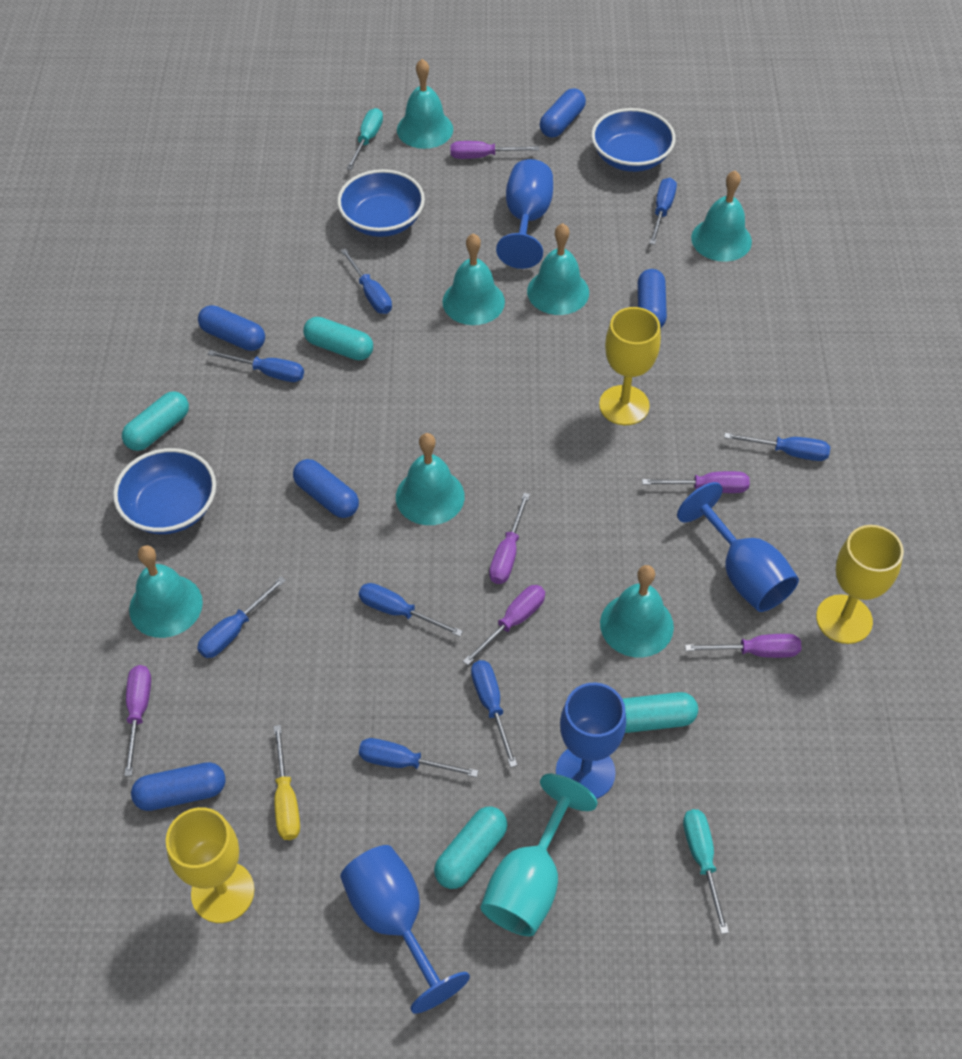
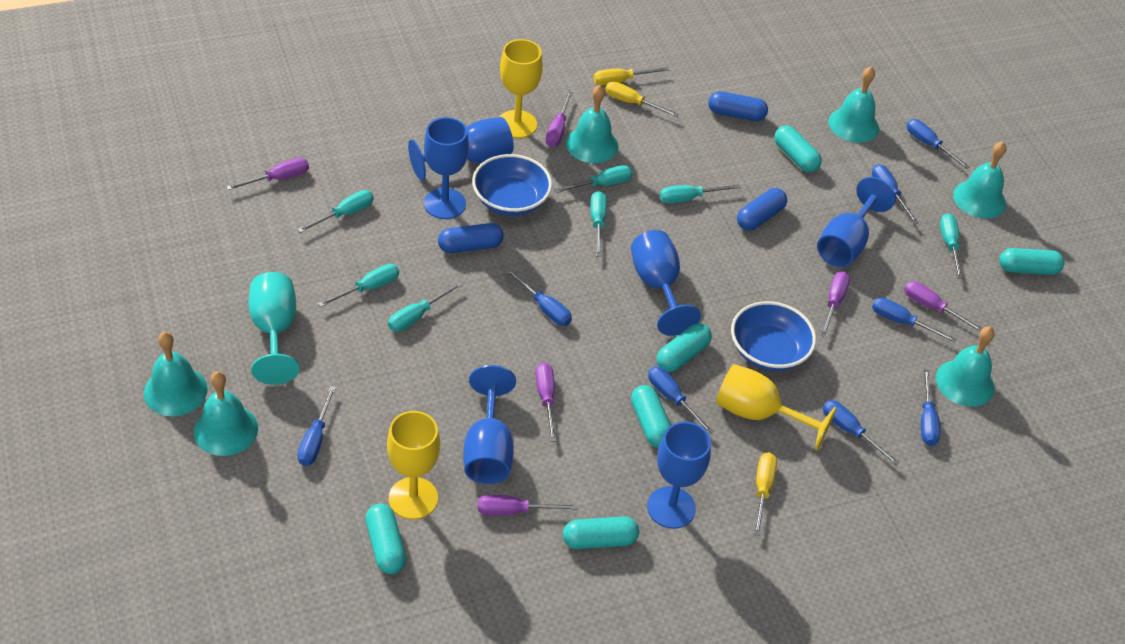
blue bowl: 3 -> 2
blue capsule: 5 -> 3
blue goblet: 4 -> 6
turquoise bell: 7 -> 6
turquoise capsule: 4 -> 6
turquoise screwdriver: 2 -> 7
yellow screwdriver: 1 -> 3

